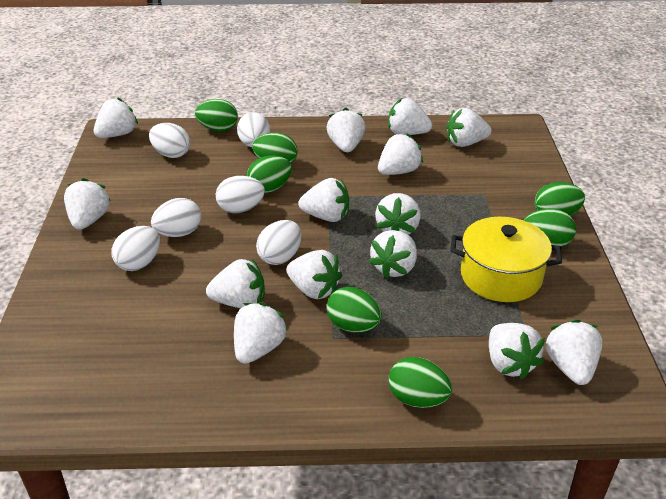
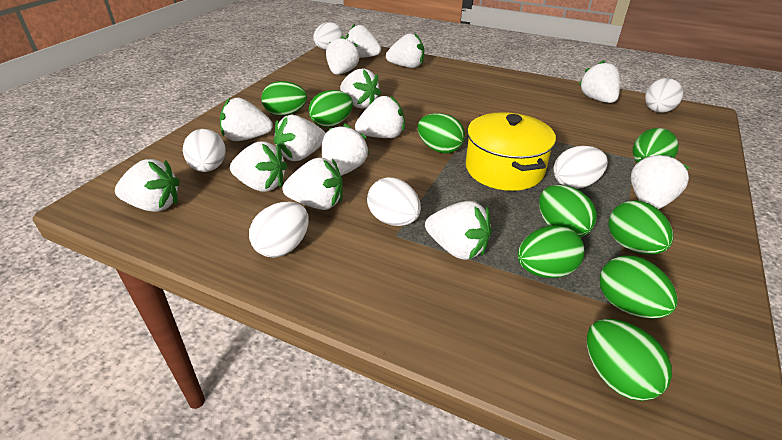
green egg: 7 -> 9

